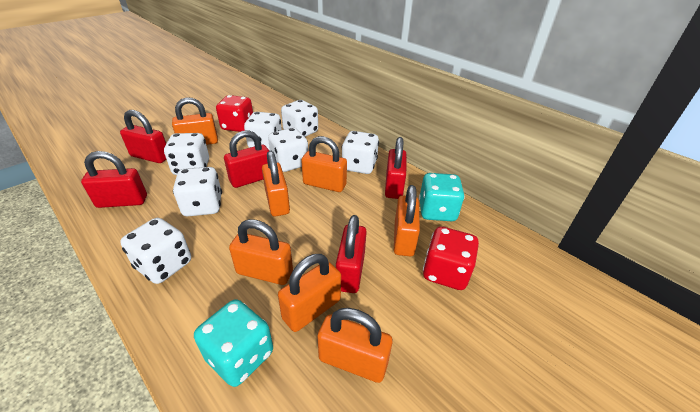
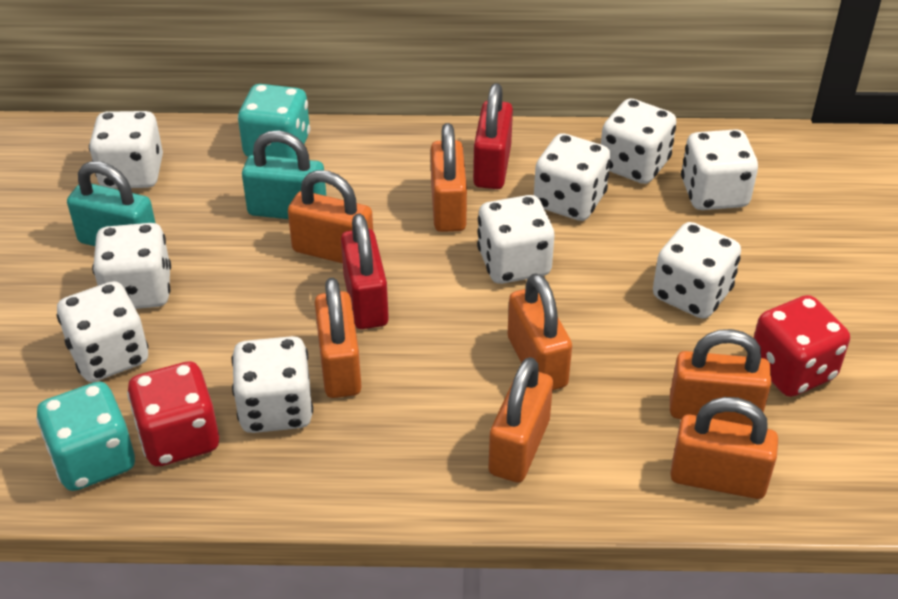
red padlock: 5 -> 2
turquoise padlock: 0 -> 2
white dice: 7 -> 9

